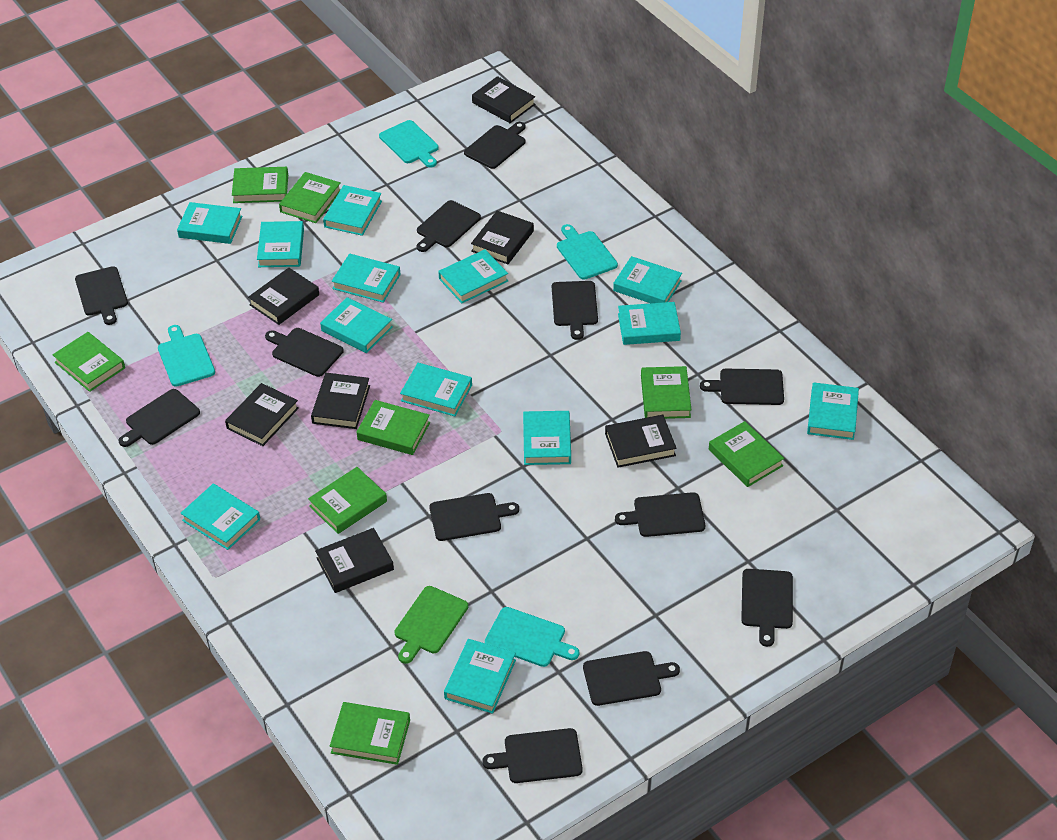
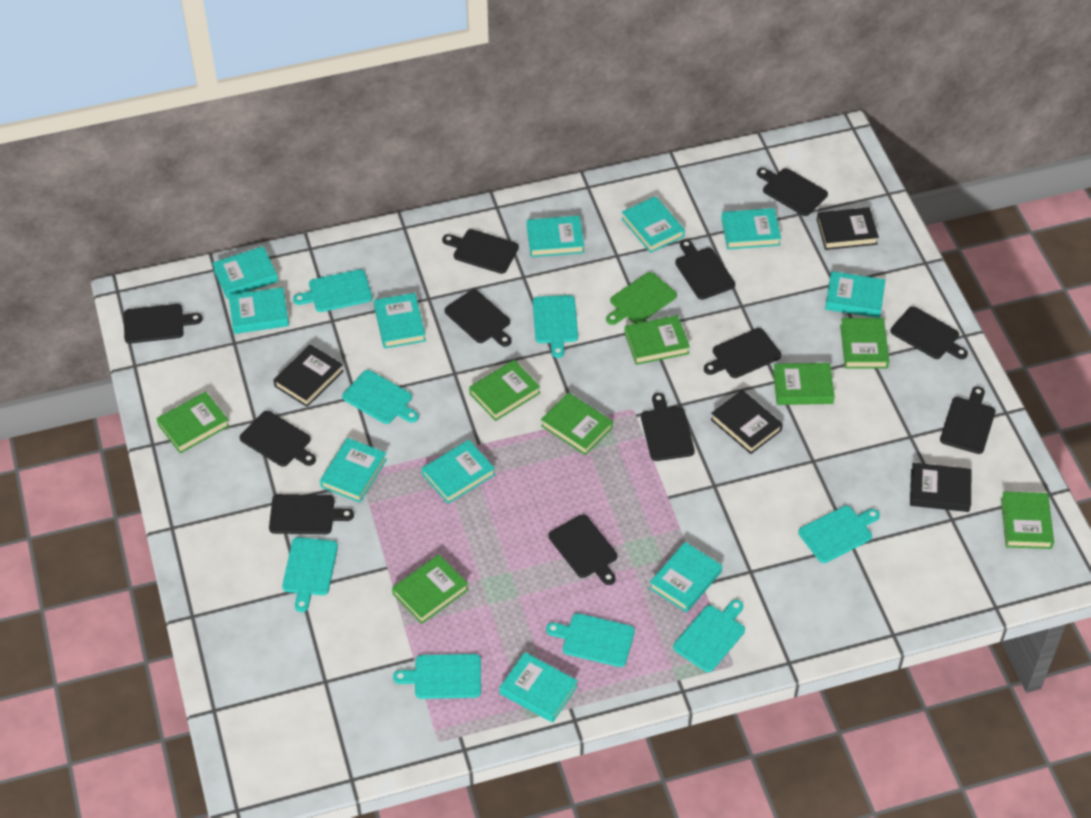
black book: 7 -> 4
turquoise book: 13 -> 11
turquoise cutting board: 4 -> 8

